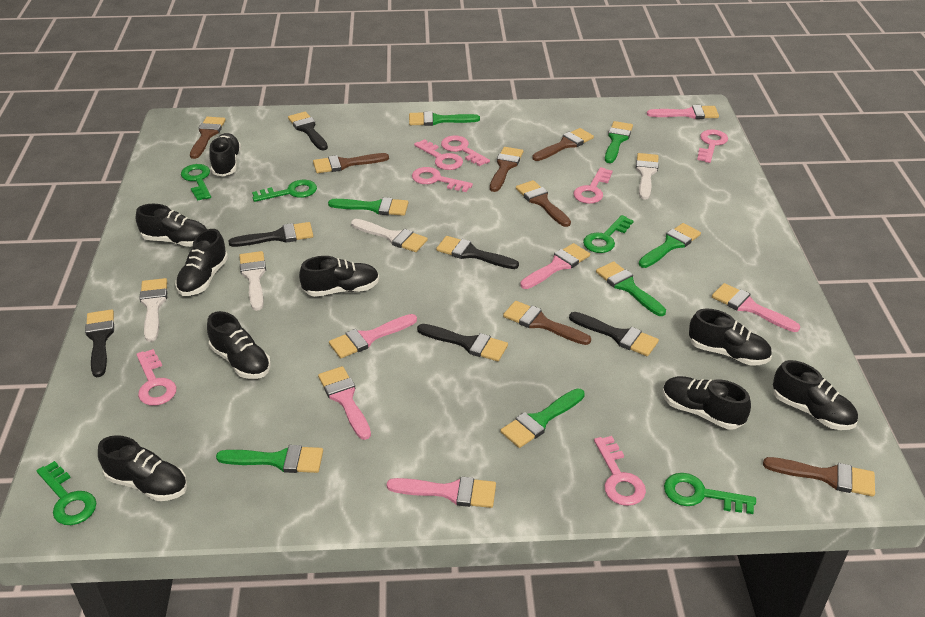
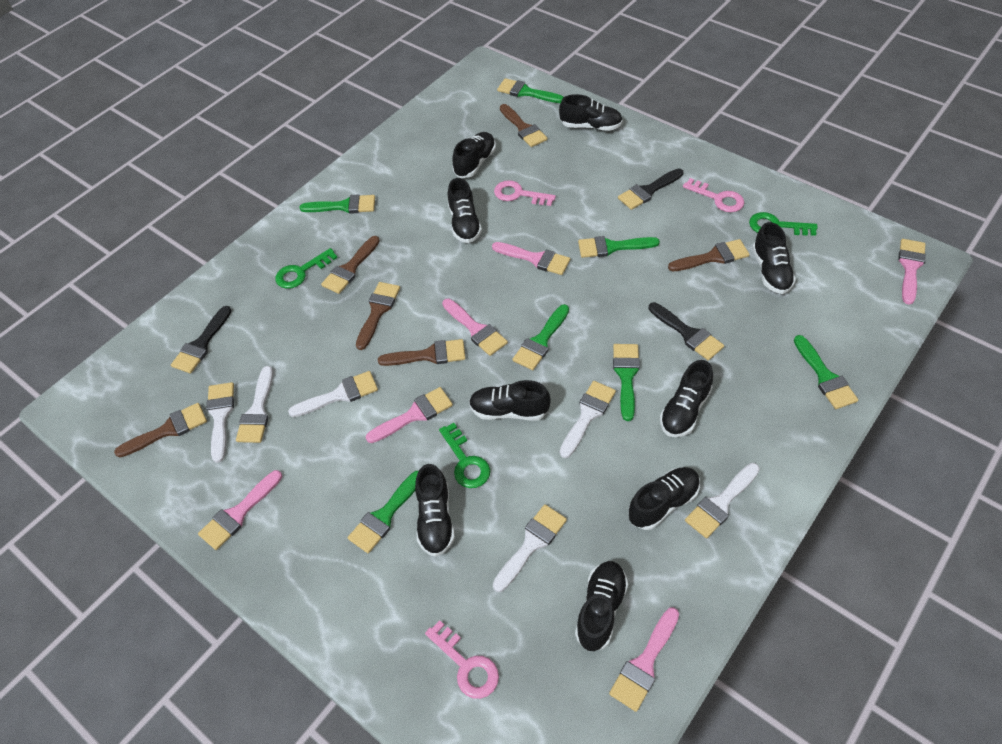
black brush: 6 -> 3
brown brush: 7 -> 6
green key: 5 -> 3
pink key: 7 -> 3
white brush: 4 -> 6

